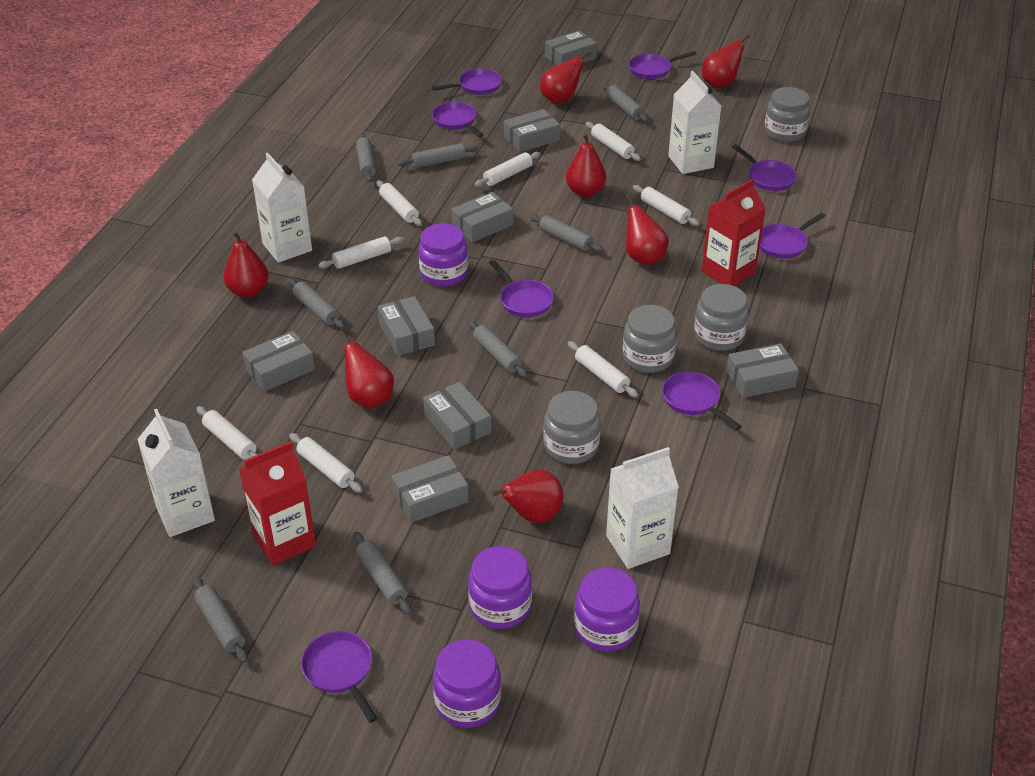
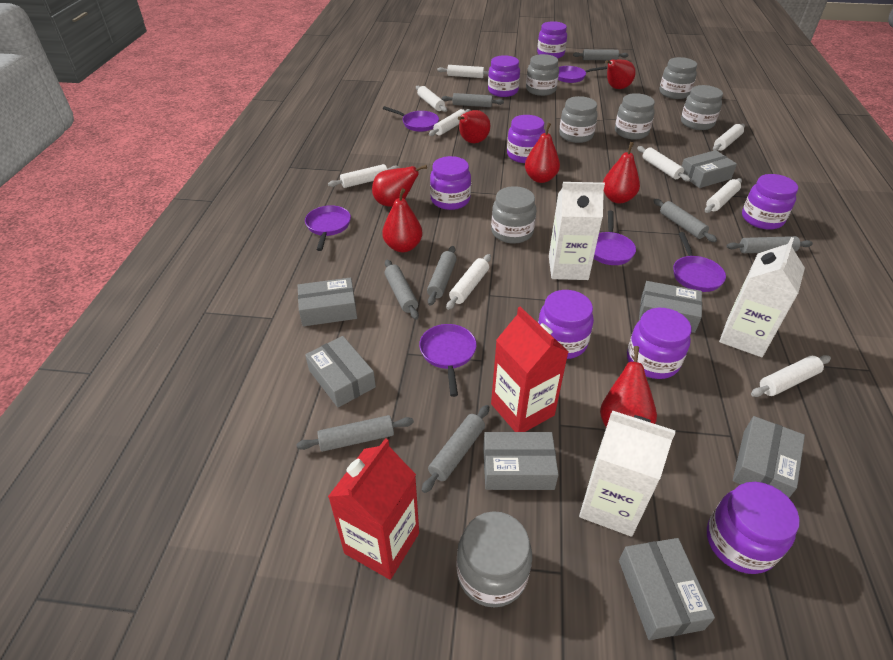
grey box: 8 -> 7
grey jar: 4 -> 7
purple jar: 4 -> 8
purple pan: 8 -> 6
white carton: 4 -> 3
white rolling pin: 8 -> 9

